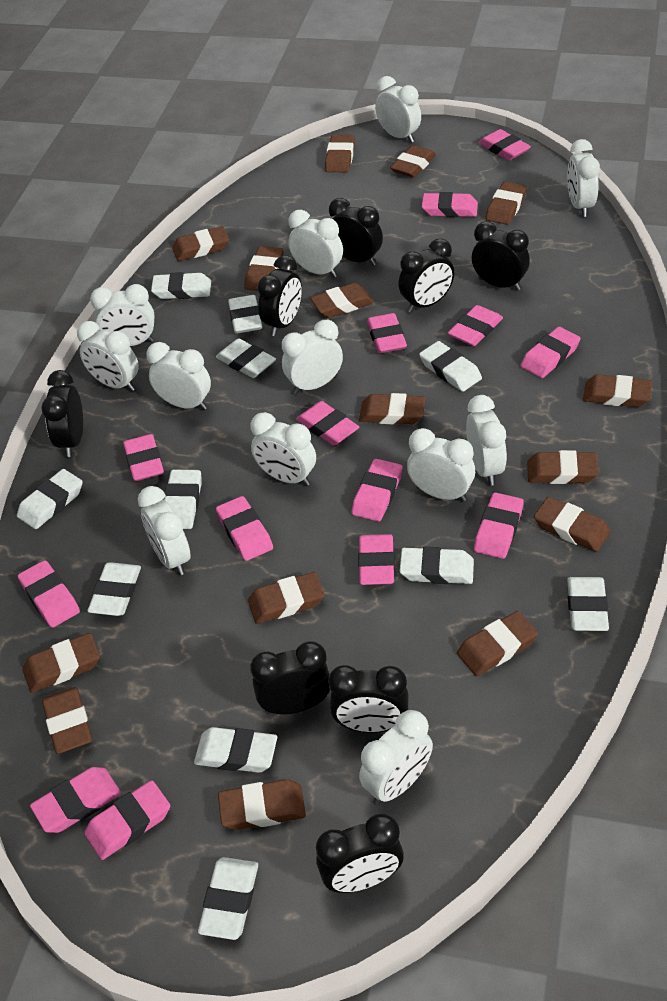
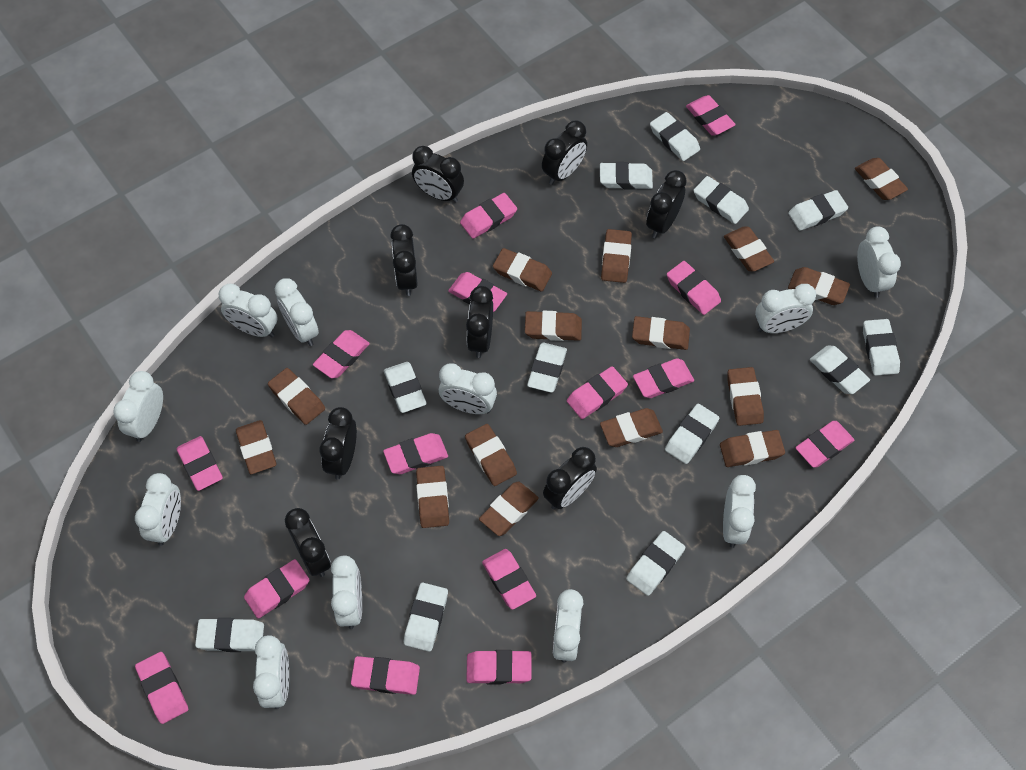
pink eraser: 14 -> 15
white clock: 12 -> 11
white eraser: 11 -> 12

